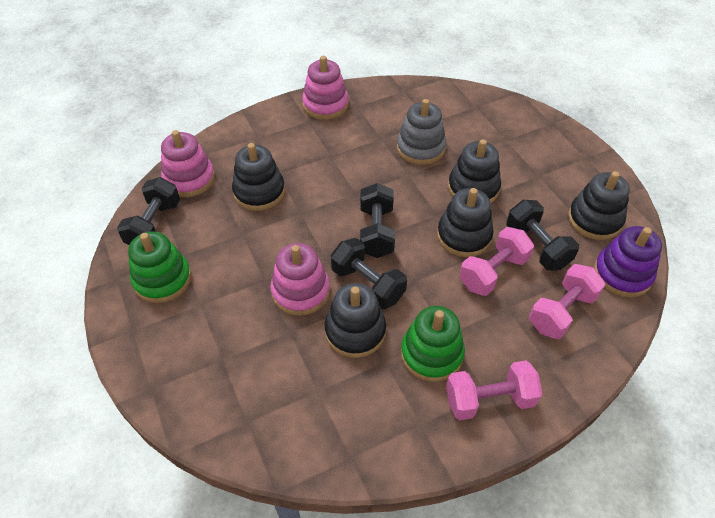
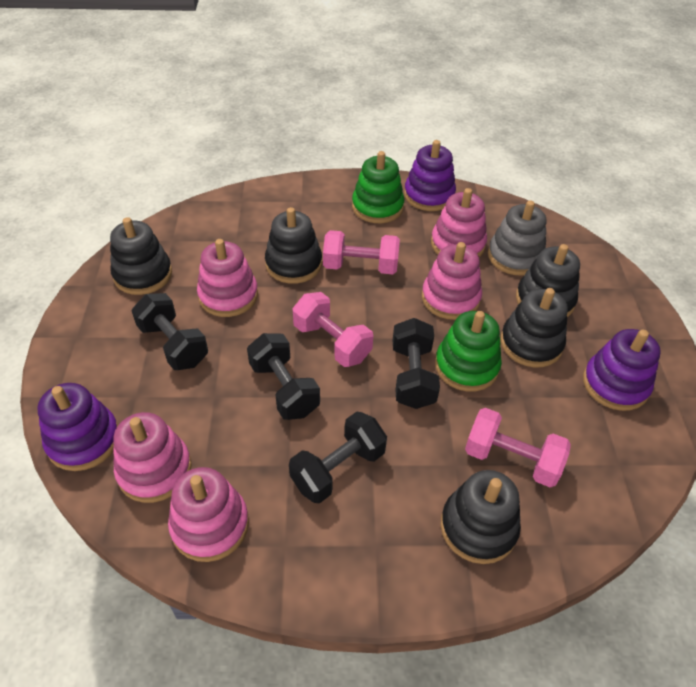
pink stacking toy: 3 -> 5
purple stacking toy: 1 -> 3

